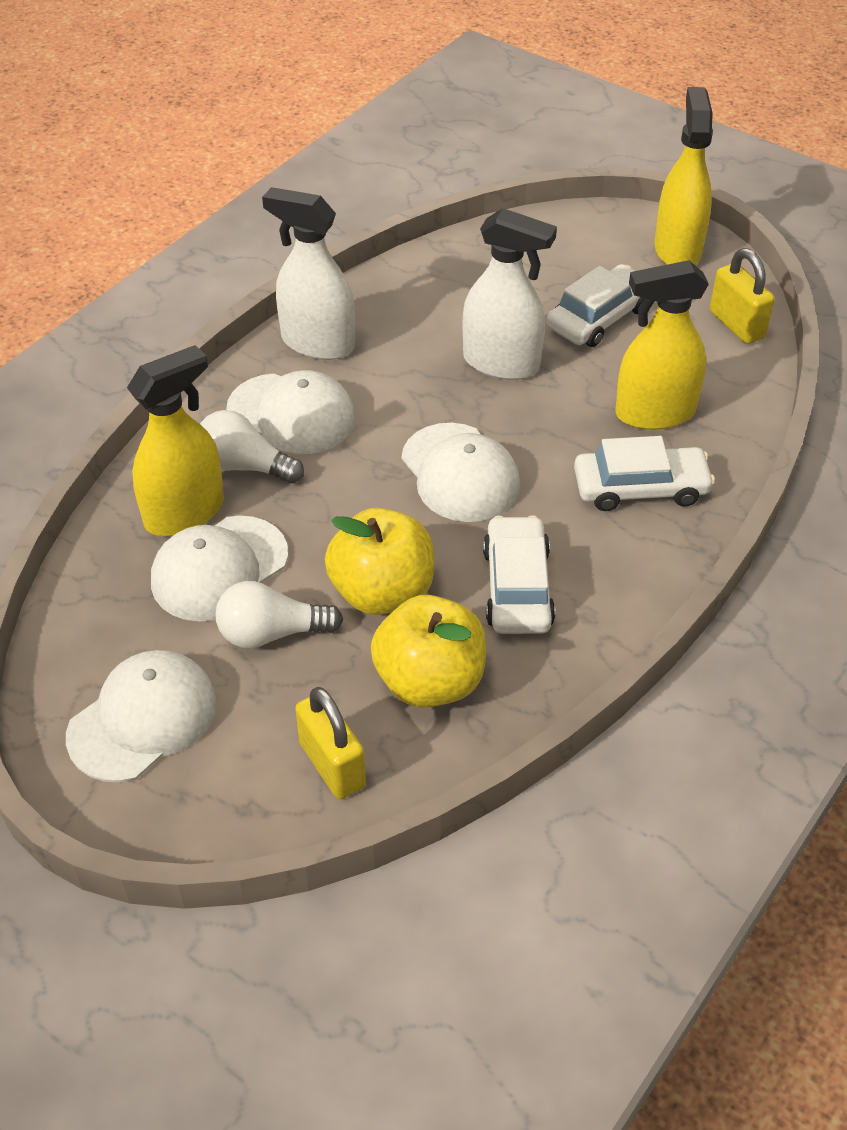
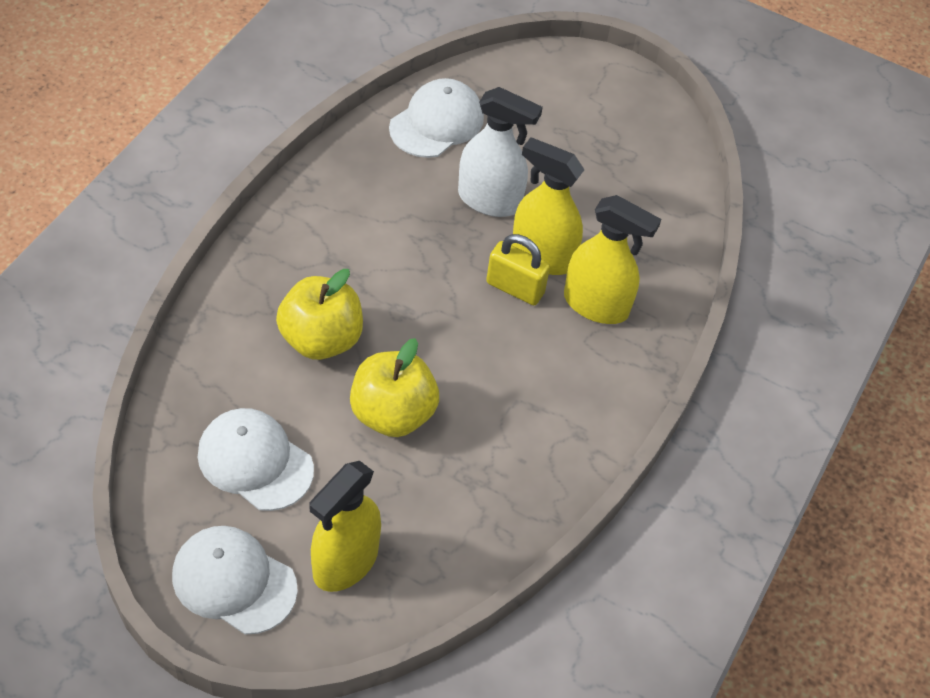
white cap: 4 -> 3
white car: 3 -> 0
white light bulb: 2 -> 0
white spray bottle: 2 -> 1
yellow padlock: 2 -> 1

